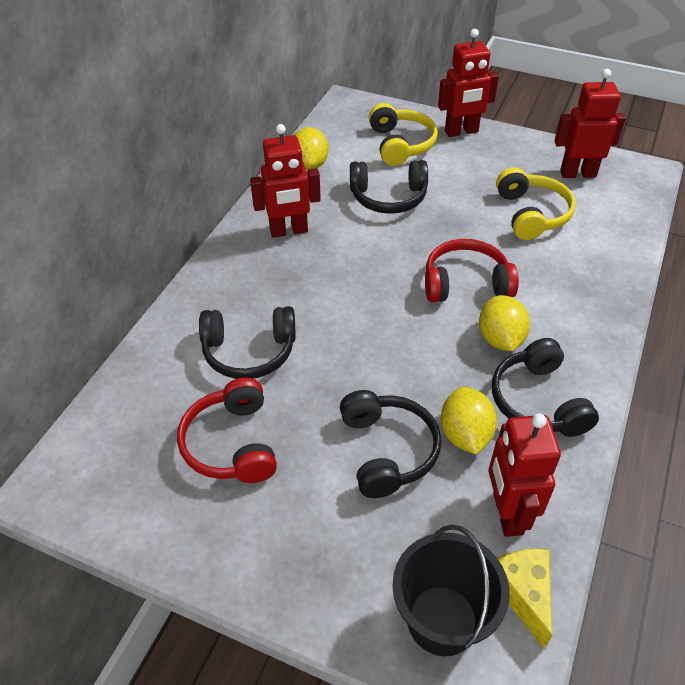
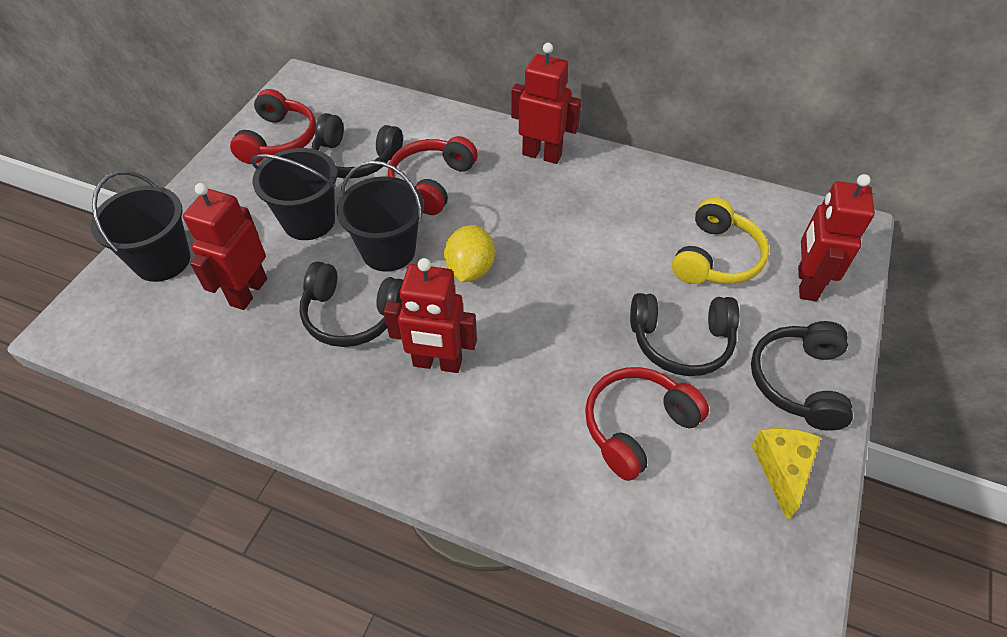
black bucket: 1 -> 3
red headphones: 2 -> 3
yellow headphones: 2 -> 1
yellow lemon: 3 -> 1

